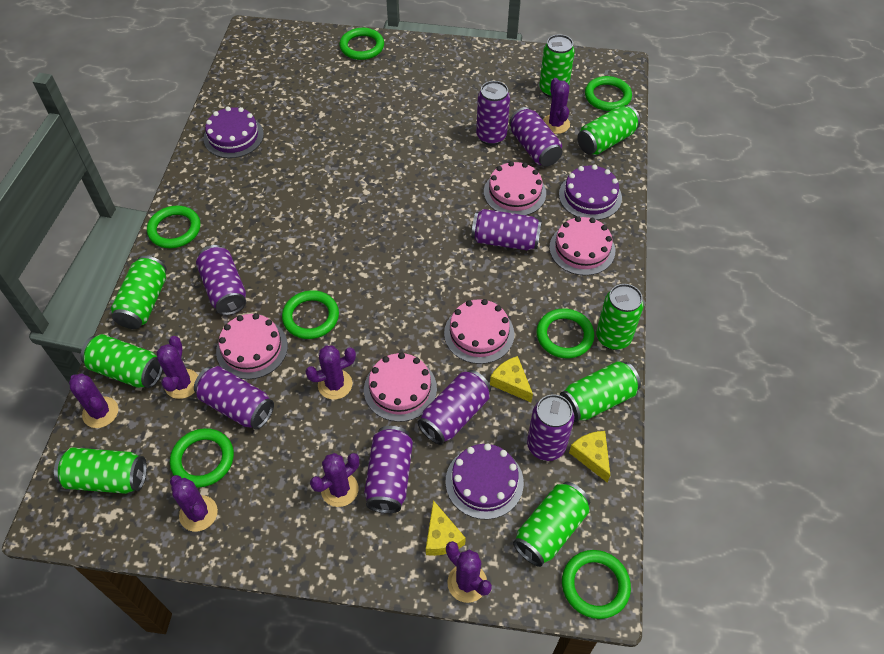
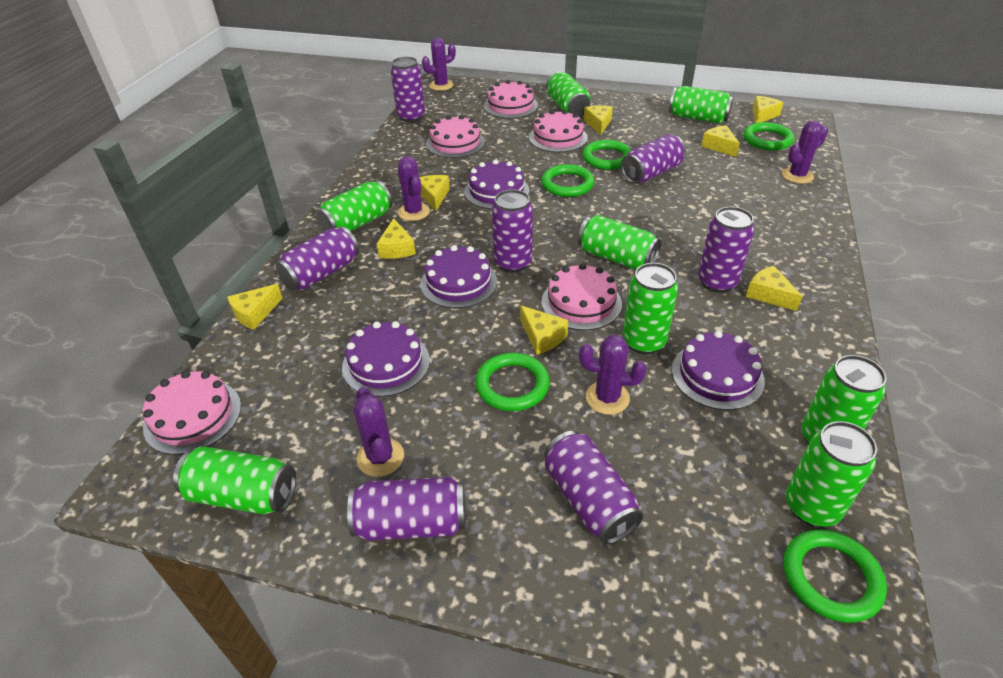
green ring: 7 -> 5
purple cactus: 7 -> 5
purple cake: 3 -> 4
purple can: 8 -> 7
yellow cheese: 3 -> 8

